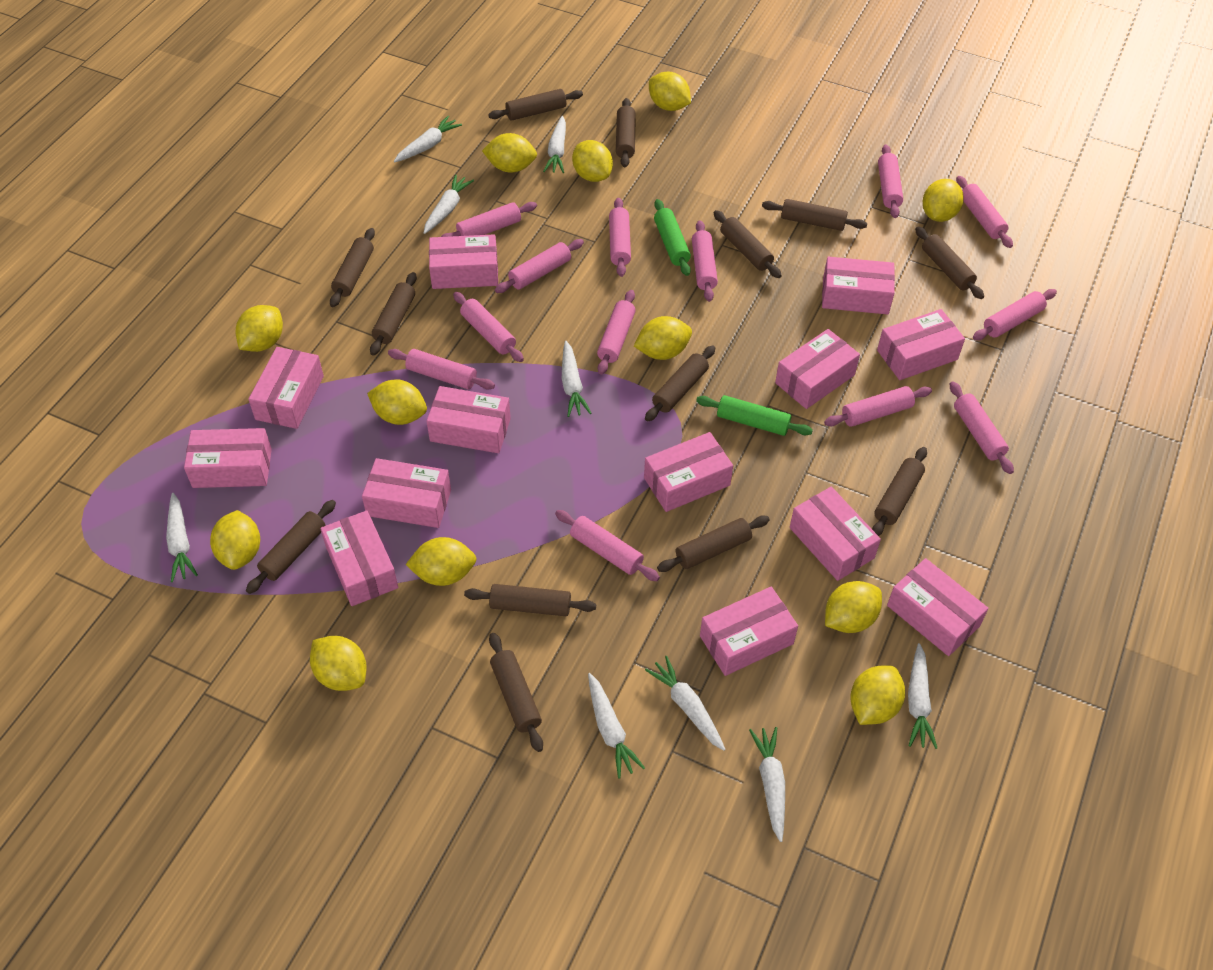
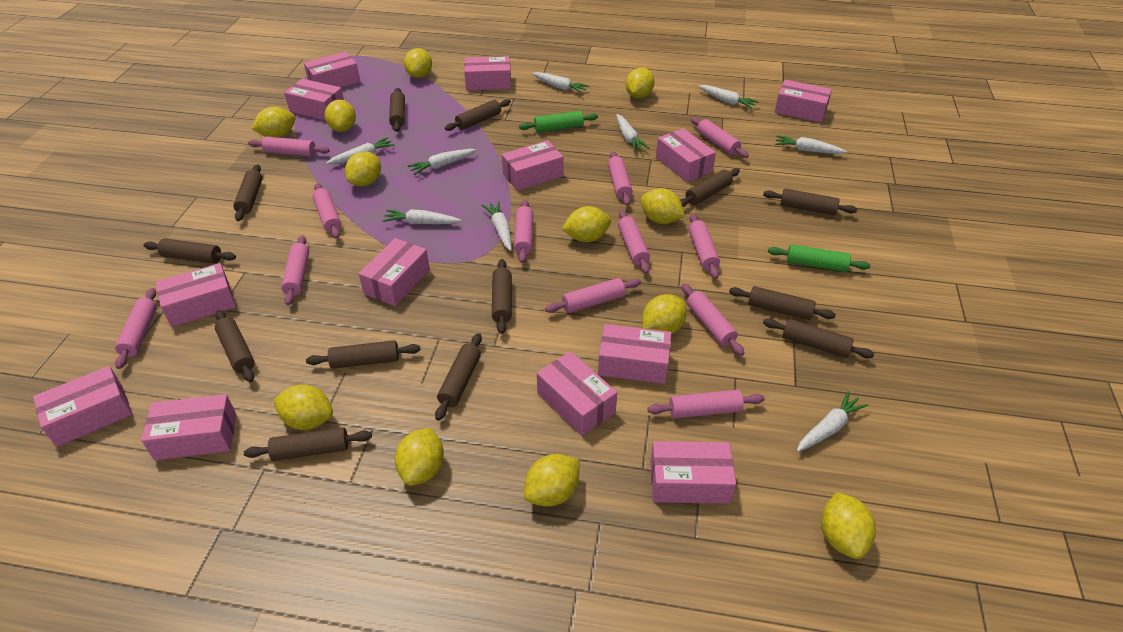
pink rolling pin: 13 -> 12

